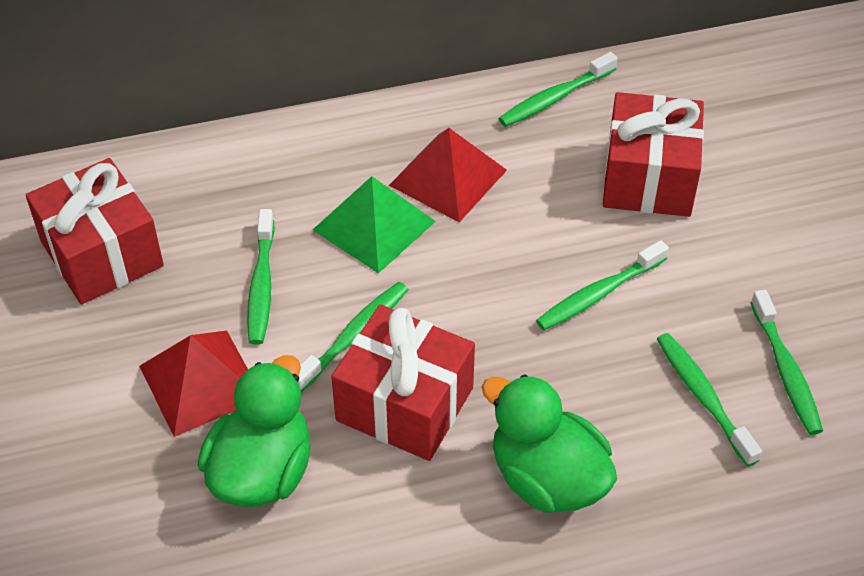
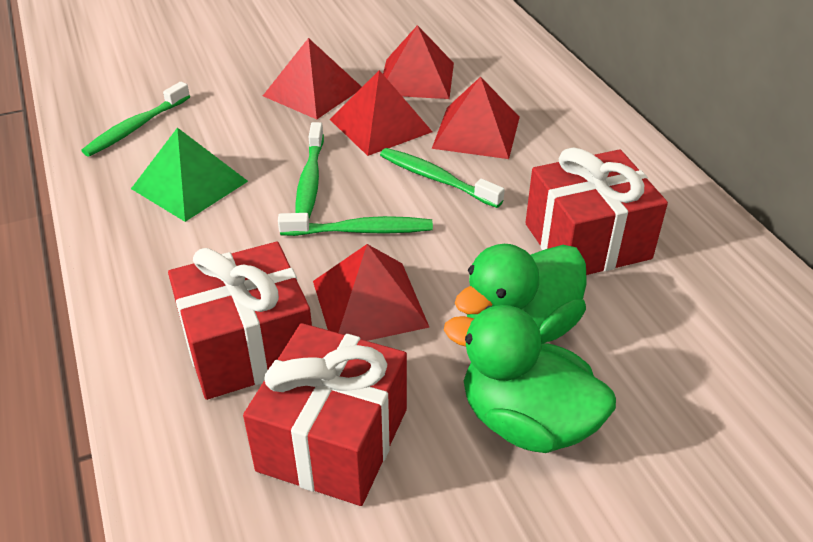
green toothbrush: 6 -> 4
red pyramid: 2 -> 5

